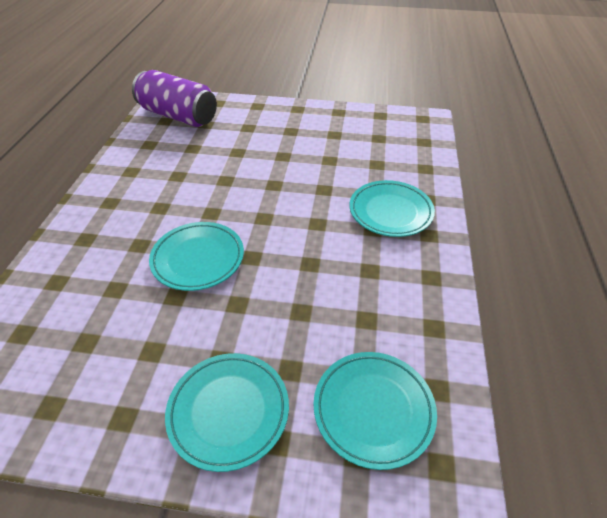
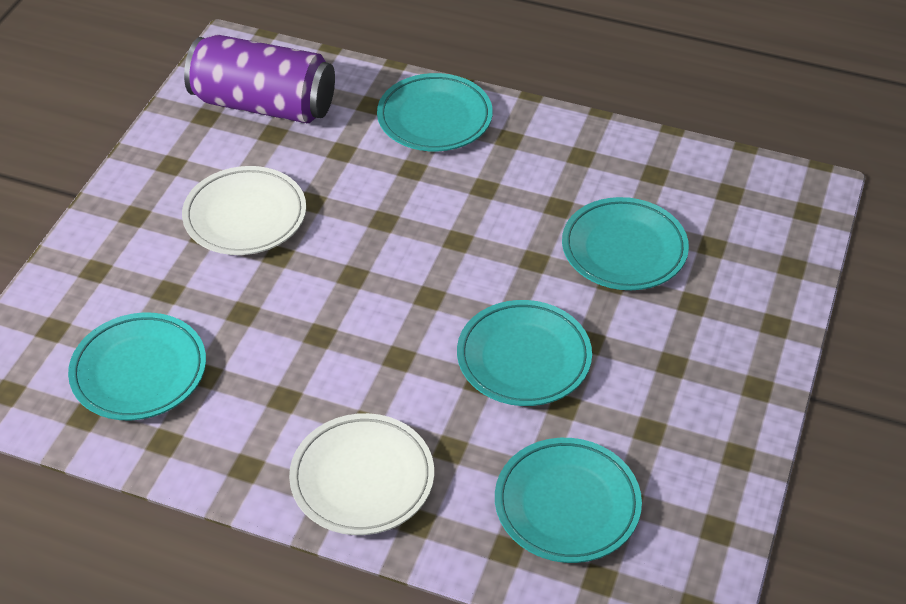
turquoise plate: 4 -> 5
white plate: 0 -> 2

